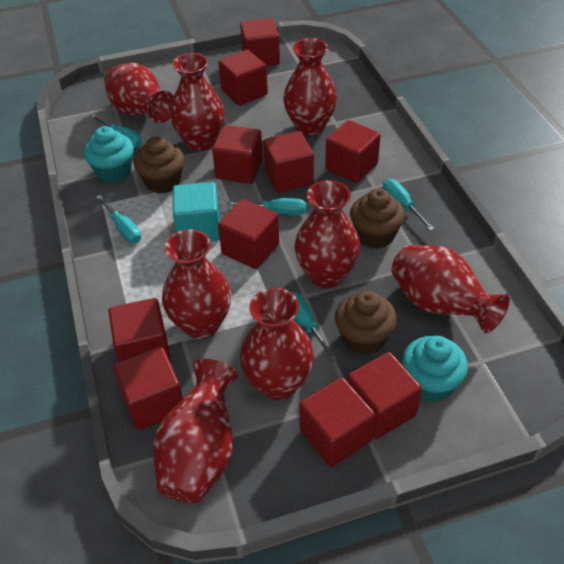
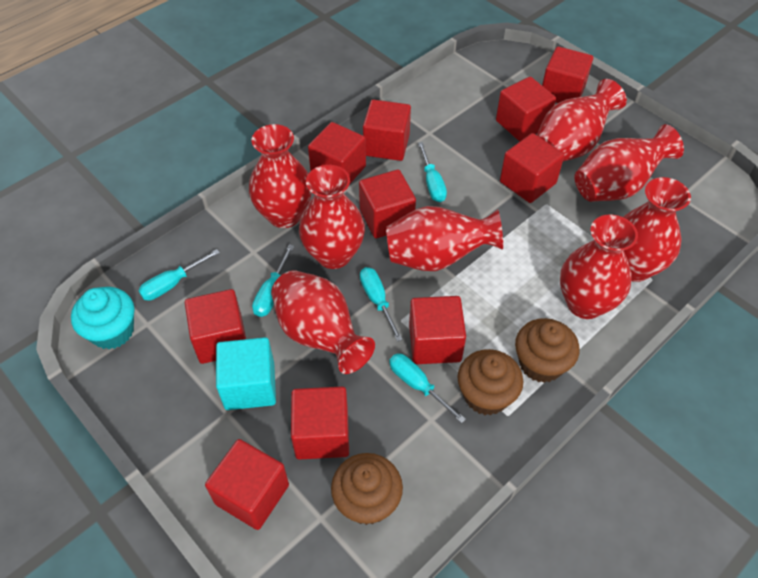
turquoise cupcake: 2 -> 1

